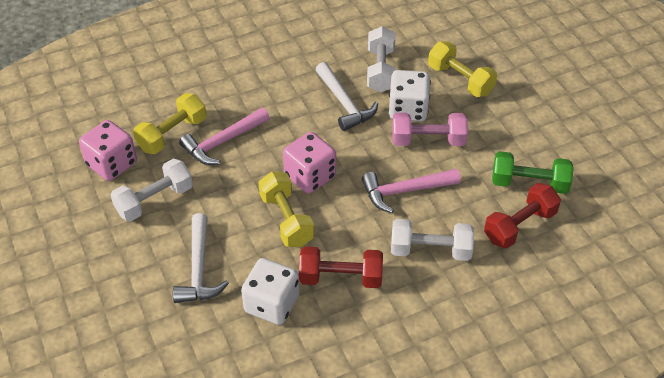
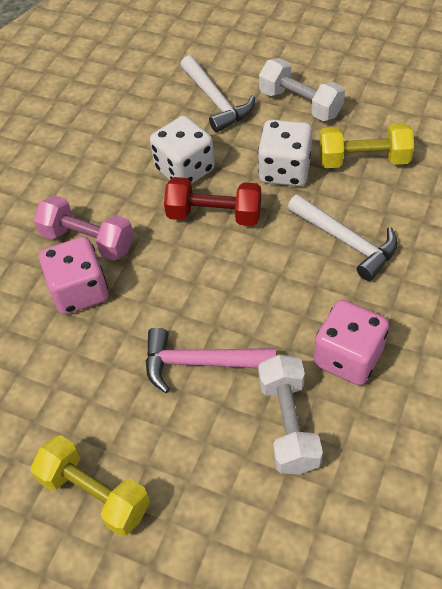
green dumbbell: 1 -> 0
pink hammer: 2 -> 1
red dumbbell: 2 -> 1
white dumbbell: 3 -> 2
yellow dumbbell: 3 -> 2

